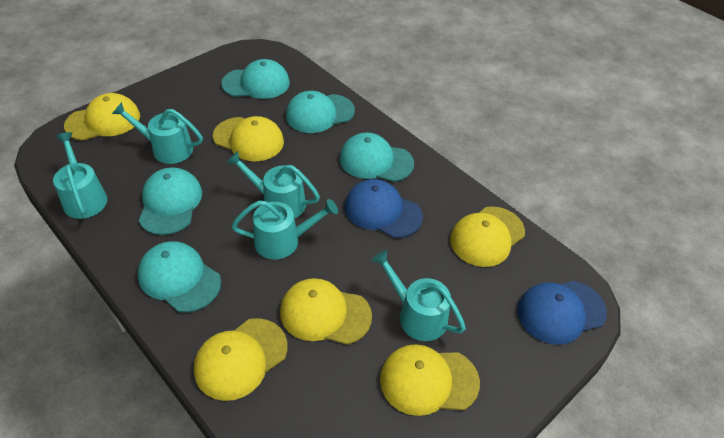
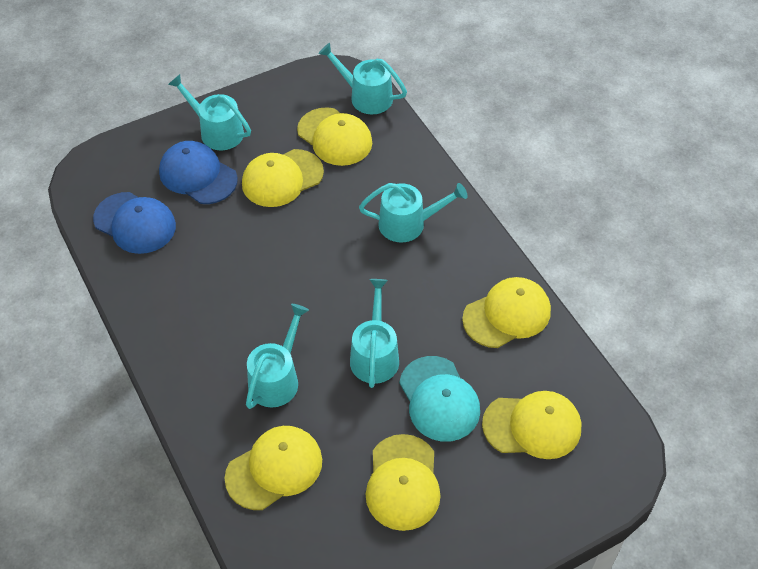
turquoise cap: 5 -> 1

